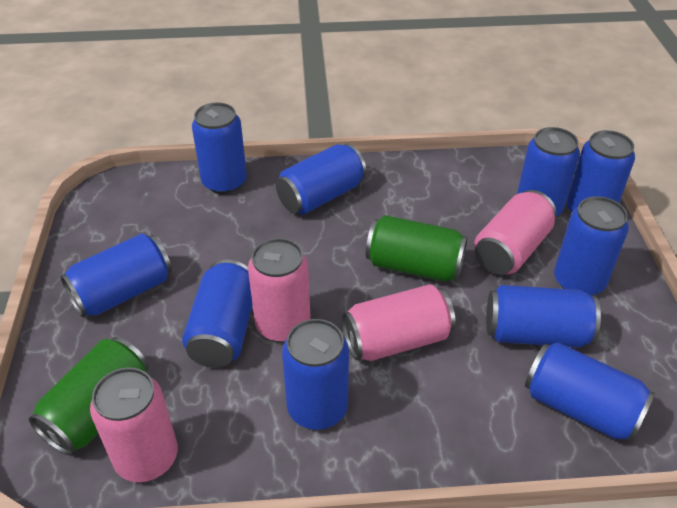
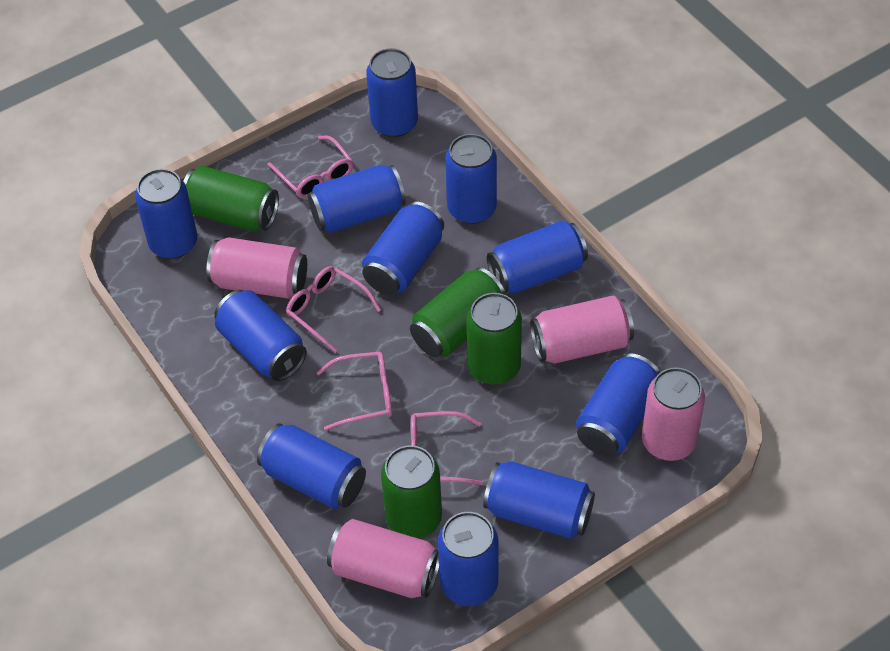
blue can: 10 -> 11
green can: 2 -> 4
pink glasses: 0 -> 4

